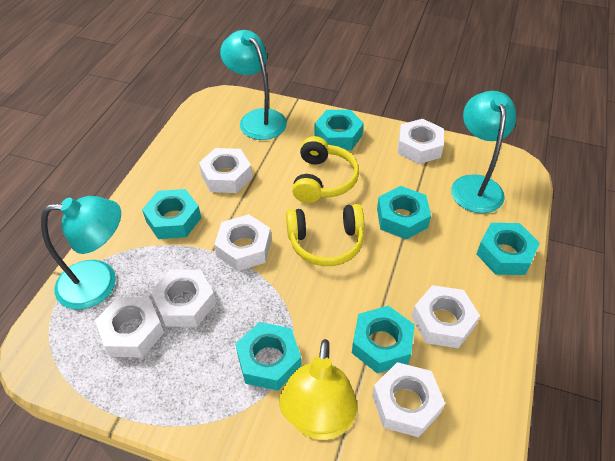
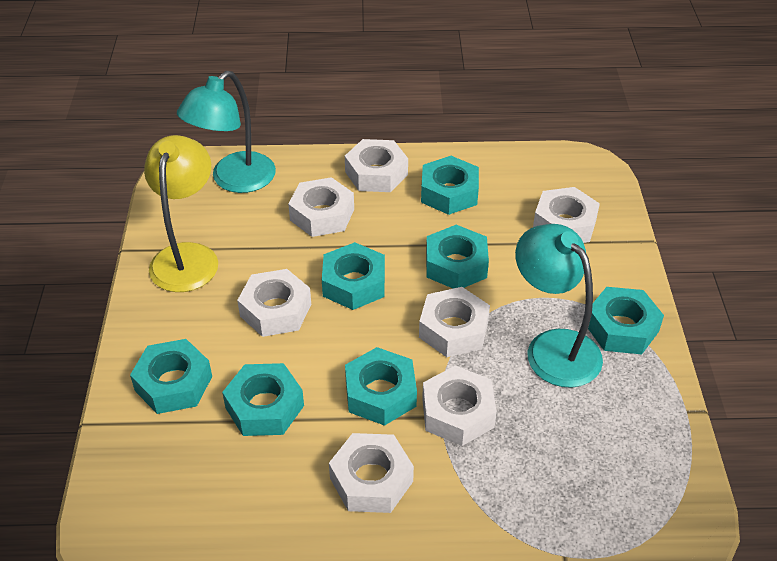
turquoise lamp: 3 -> 2
turquoise nut: 6 -> 7
yellow headphones: 2 -> 0

